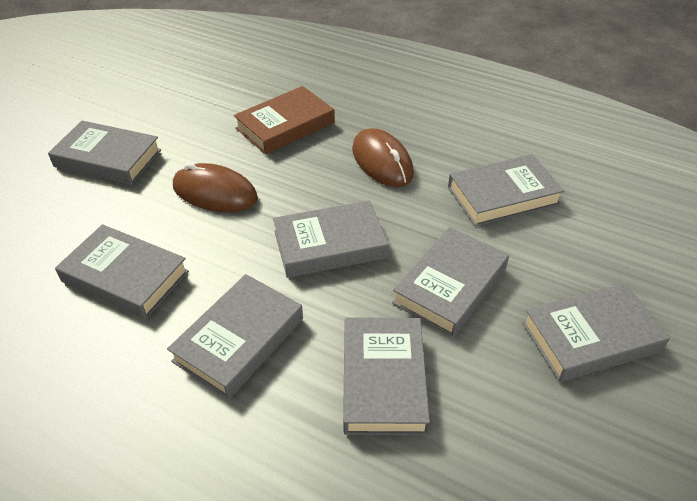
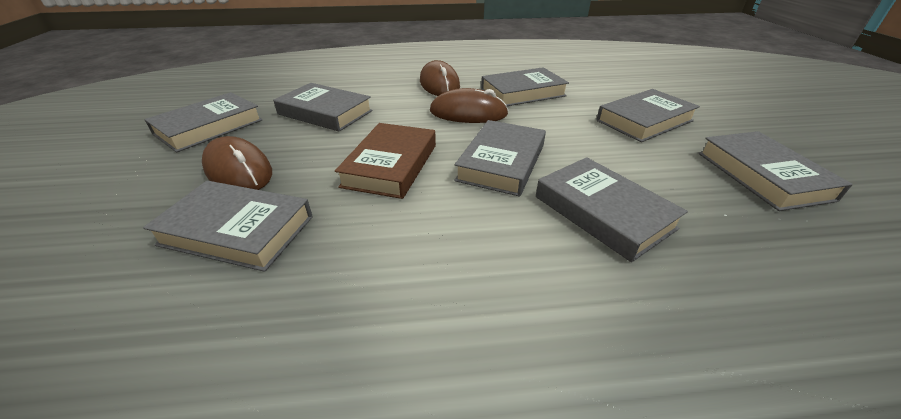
brown mouse: 2 -> 3

